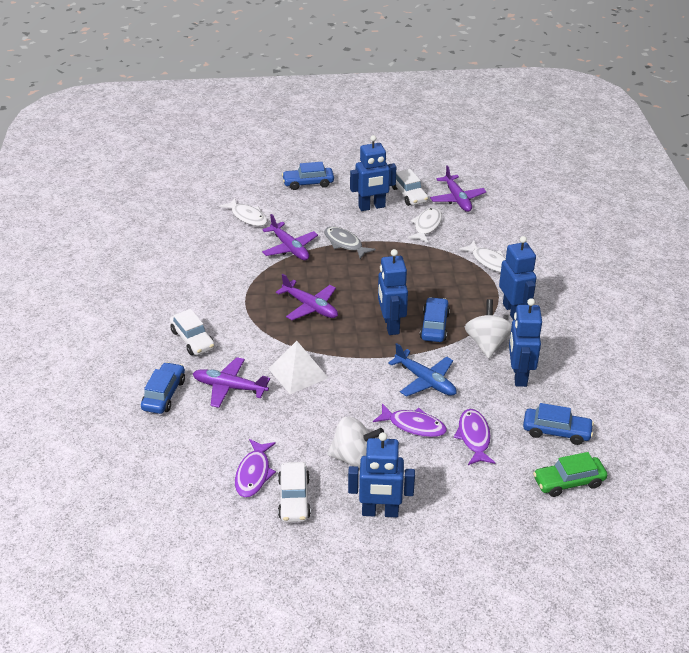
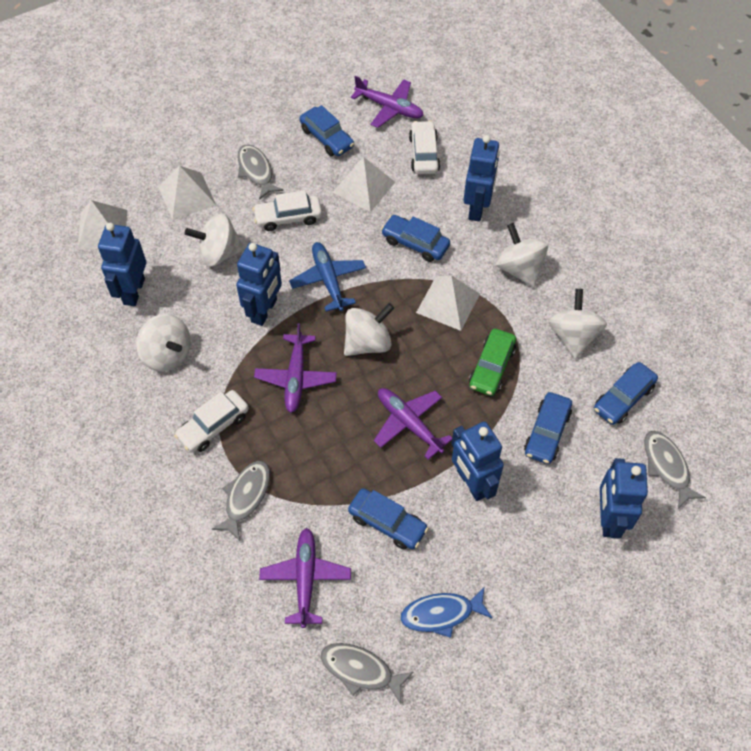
blue car: 4 -> 5
blue fish: 0 -> 1
grey fish: 1 -> 4
purple fish: 3 -> 0
white fish: 3 -> 0
white pyramid: 1 -> 4
white spinning top: 2 -> 5

